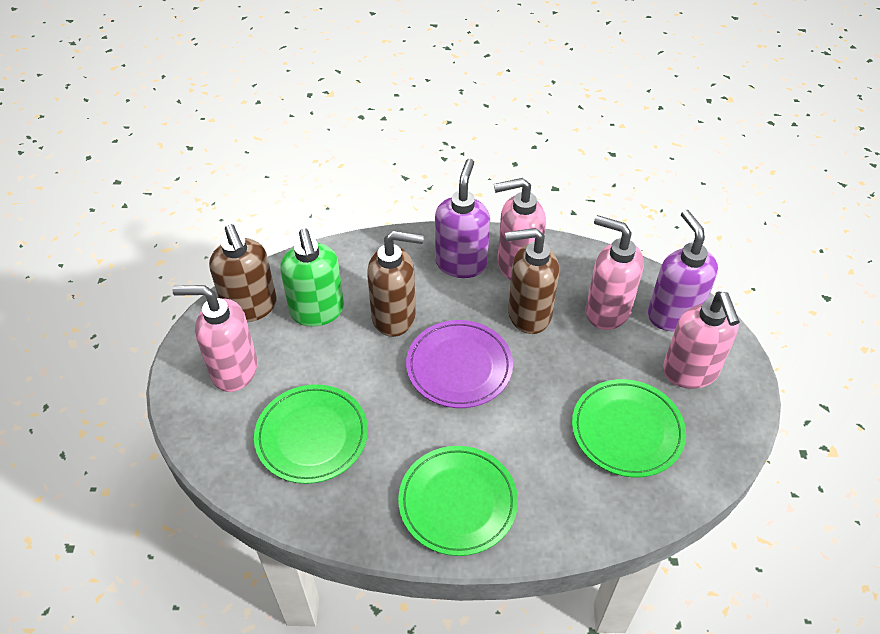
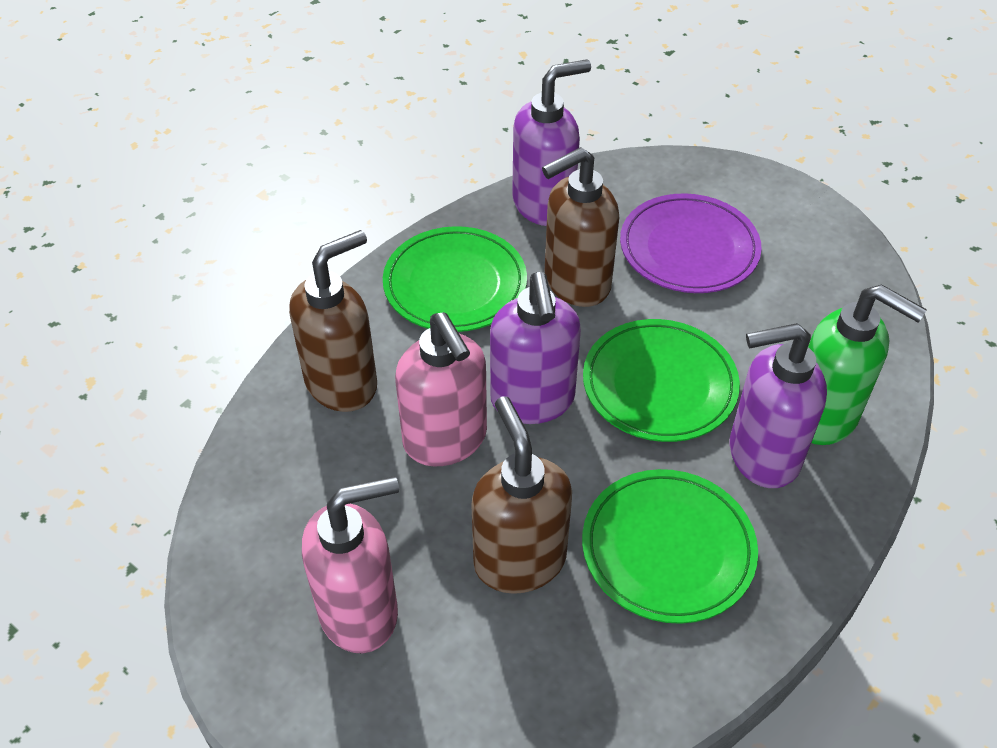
pink soap dispenser: 4 -> 2
purple soap dispenser: 2 -> 3

